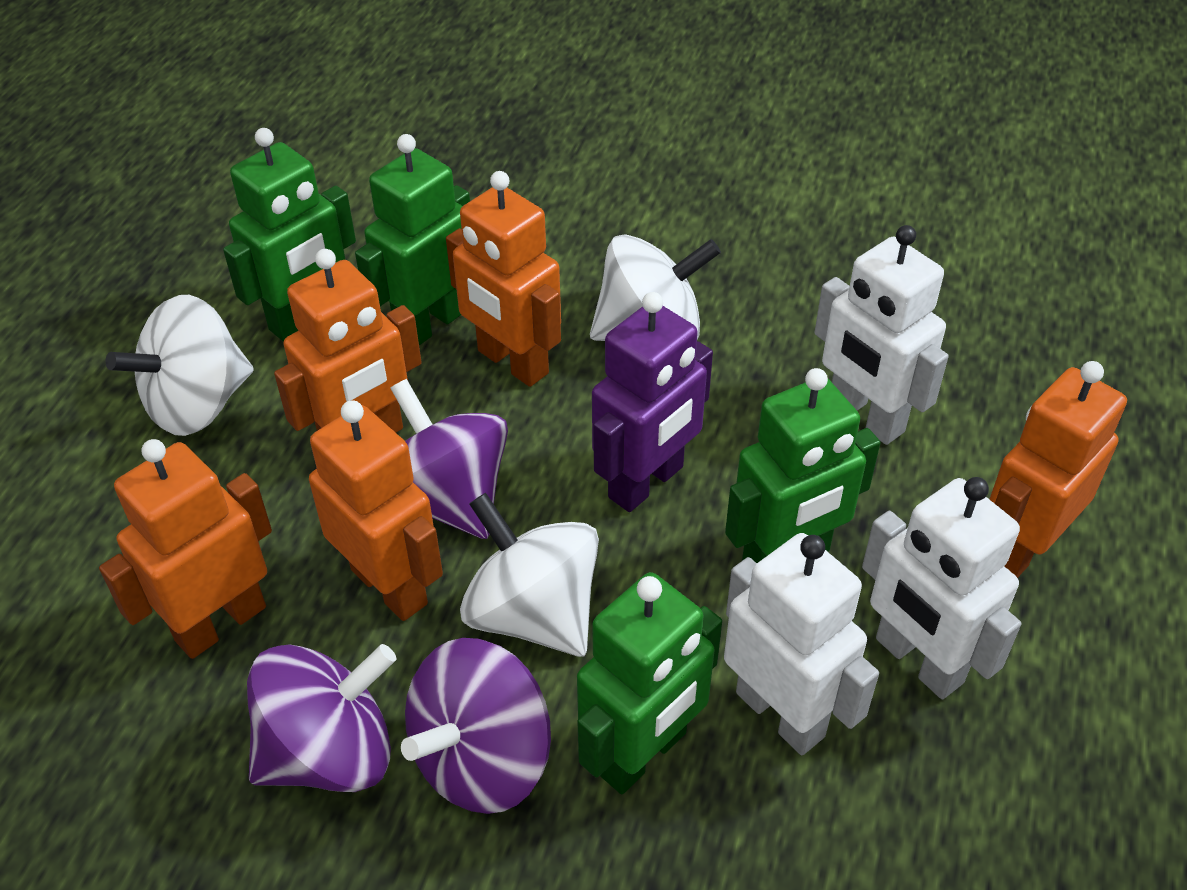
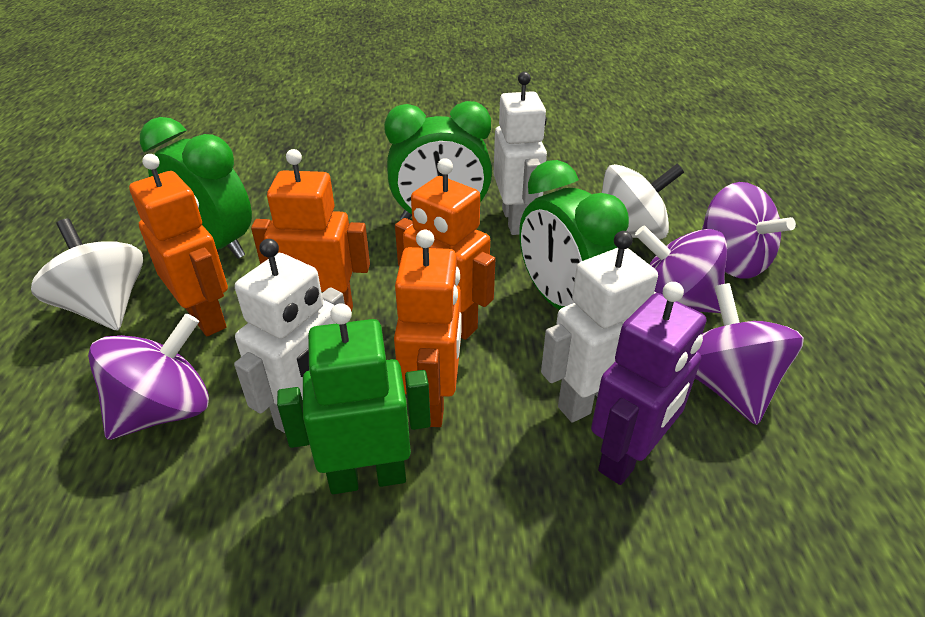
green clock: 0 -> 3
green robot: 4 -> 1
orange robot: 5 -> 4
purple spinning top: 3 -> 4
white spinning top: 3 -> 2

